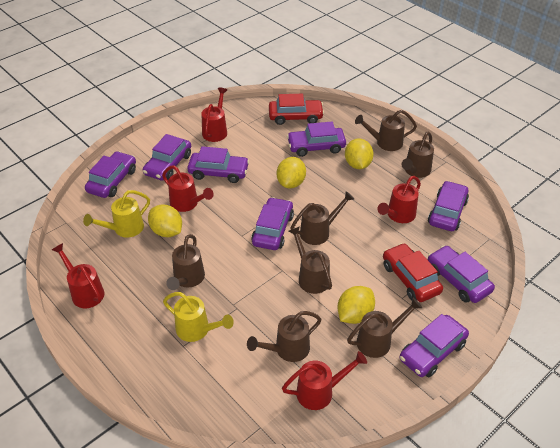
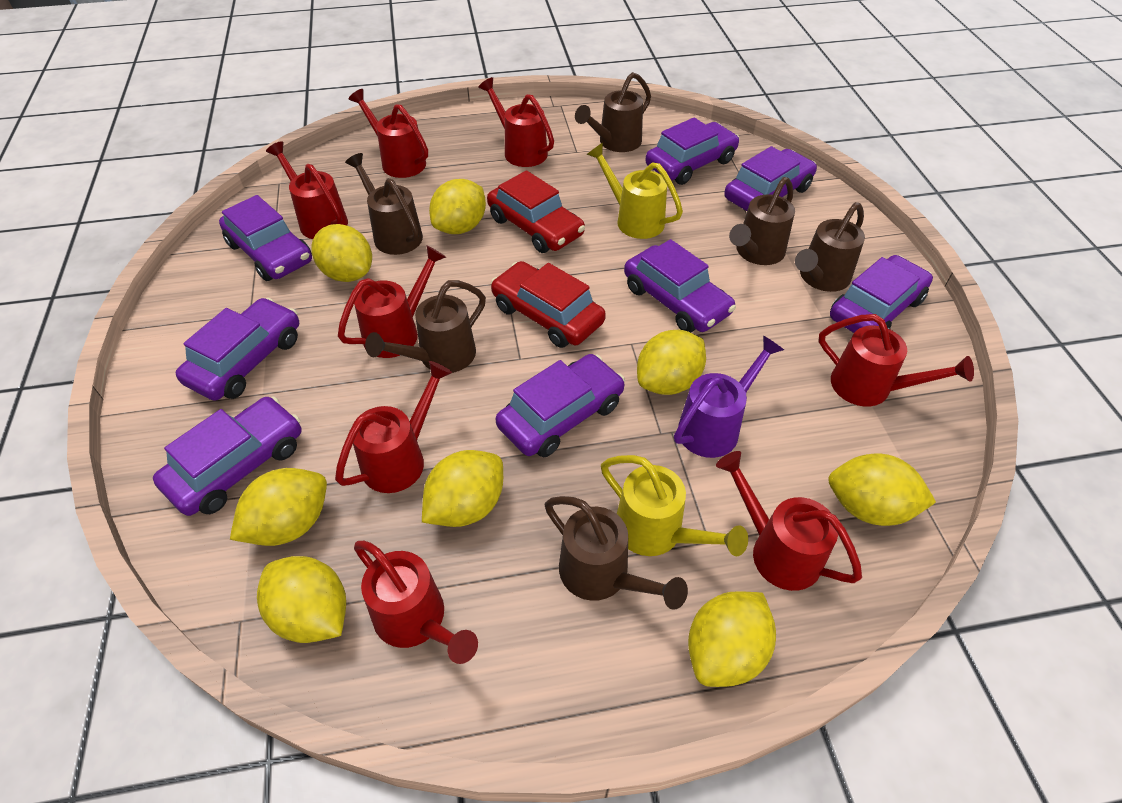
brown watering can: 7 -> 6
purple watering can: 0 -> 1
red watering can: 5 -> 8
yellow lemon: 4 -> 8

